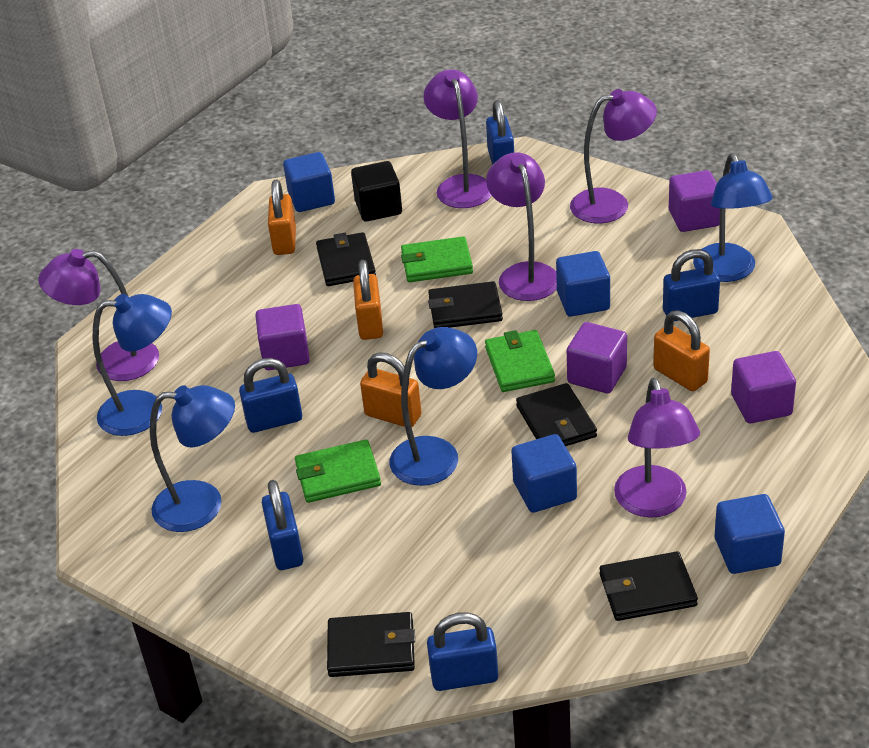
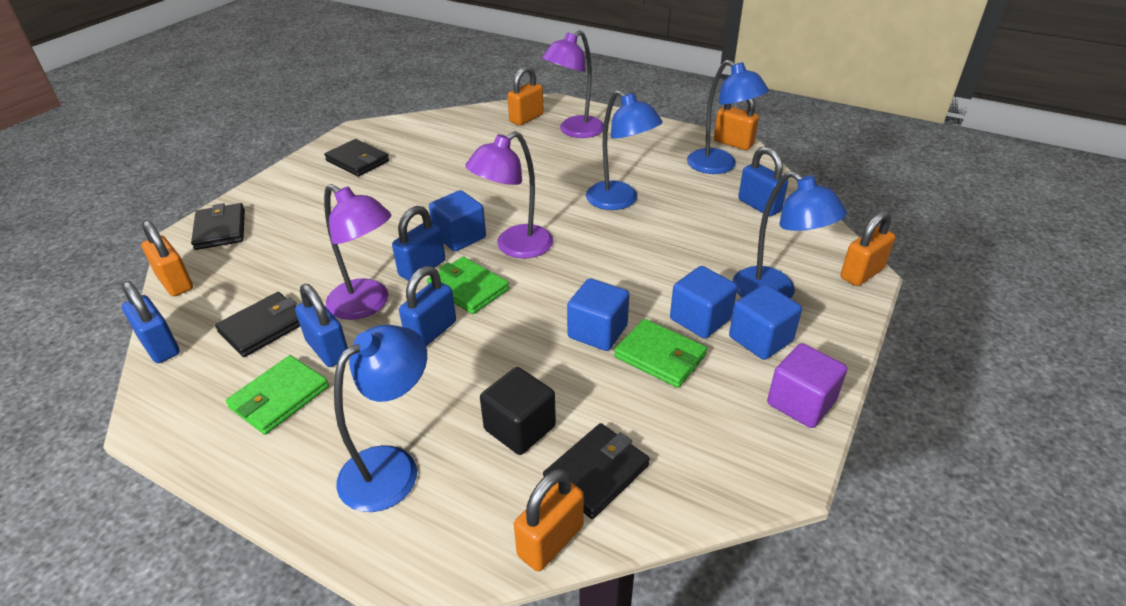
black wallet: 5 -> 4
orange padlock: 4 -> 5
purple cube: 4 -> 1
purple lamp: 5 -> 3

